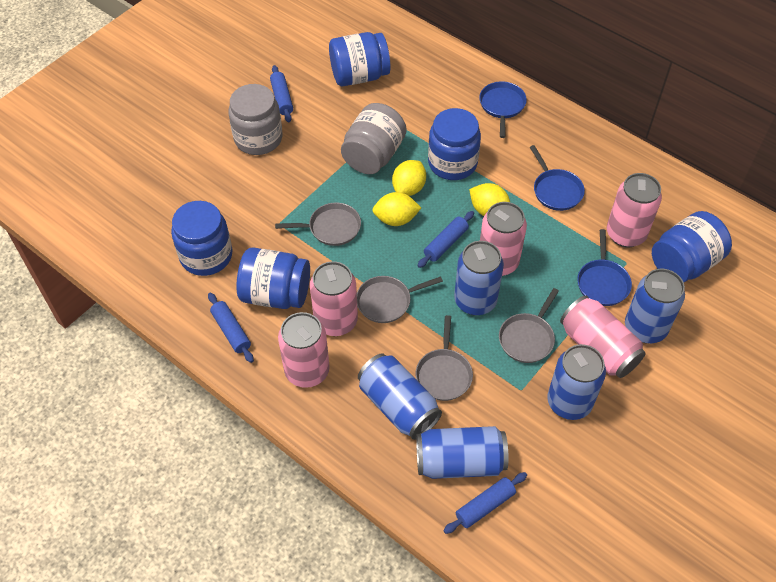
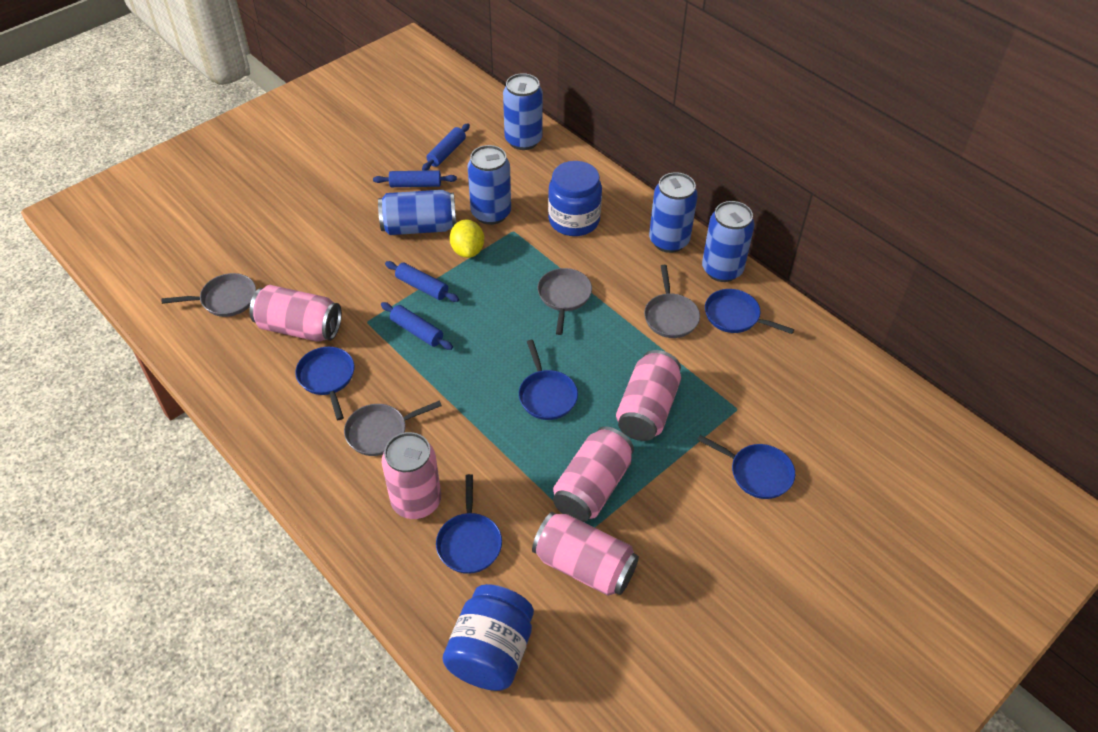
blue jar: 5 -> 2
blue pan: 3 -> 5
grey jar: 2 -> 0
yellow lemon: 3 -> 1

